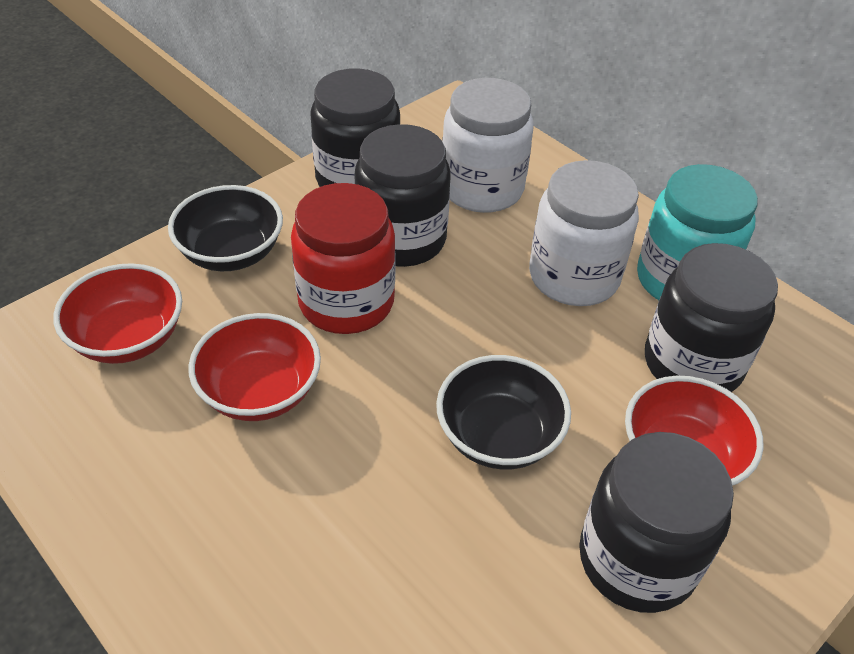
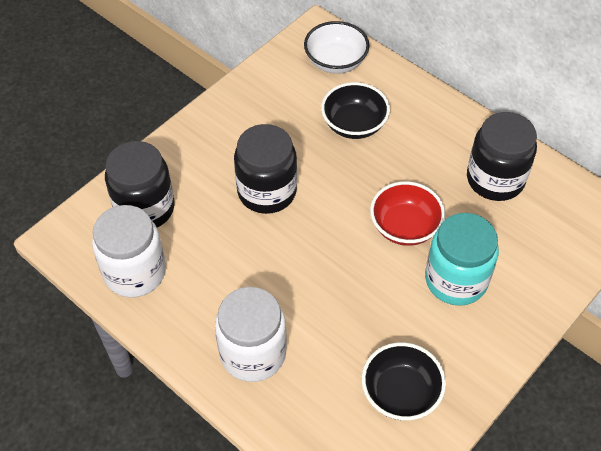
black jar: 4 -> 3
red bowl: 3 -> 1
red jar: 1 -> 0
white bowl: 0 -> 1

